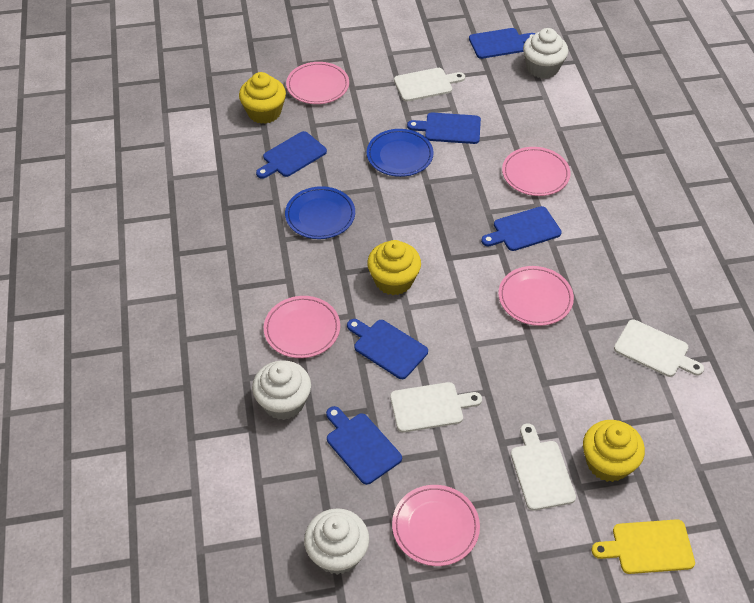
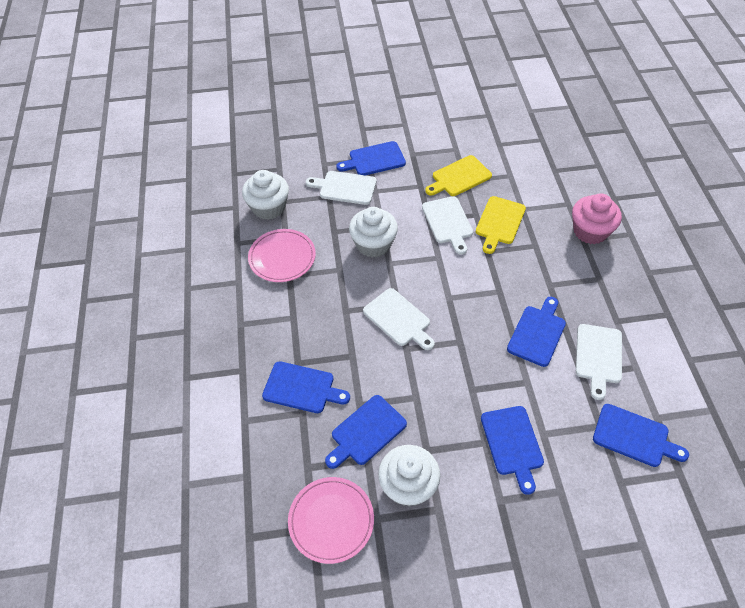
blue plate: 2 -> 0
pink cupcake: 0 -> 1
pink plate: 5 -> 2
yellow cupcake: 3 -> 0
yellow cutting board: 1 -> 2

